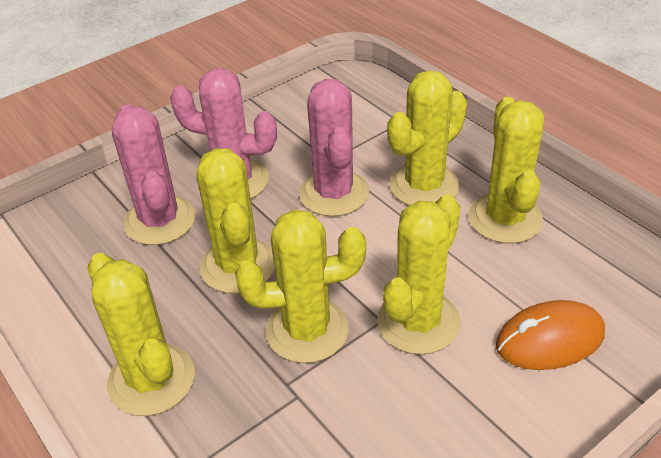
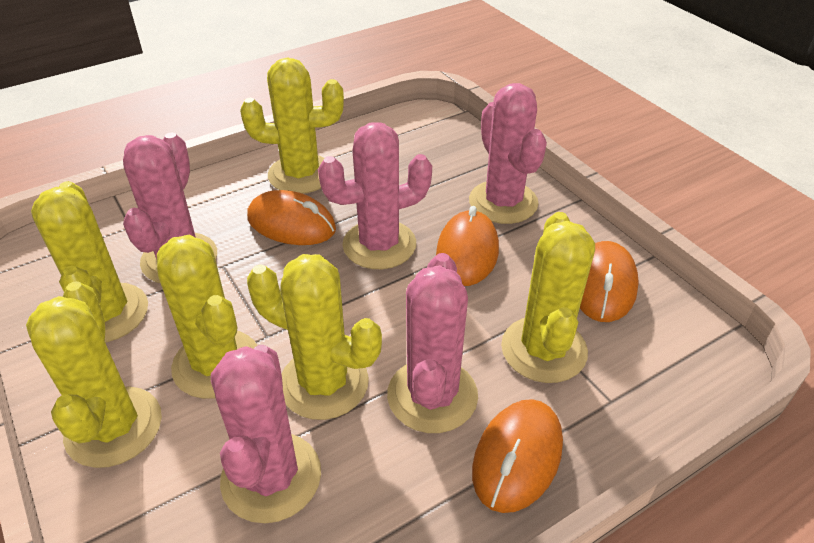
orange mouse: 1 -> 4
pink cactus: 3 -> 5

